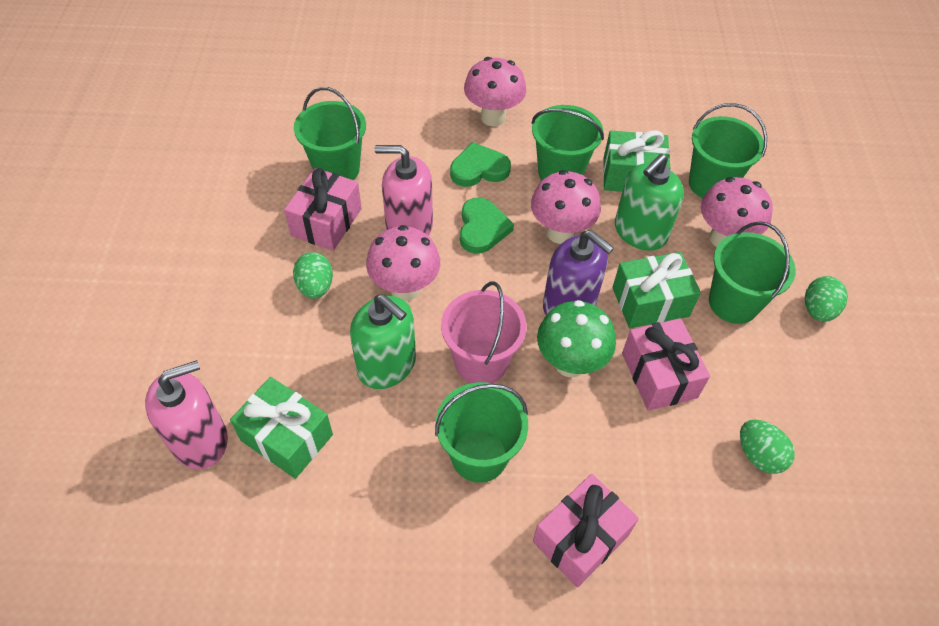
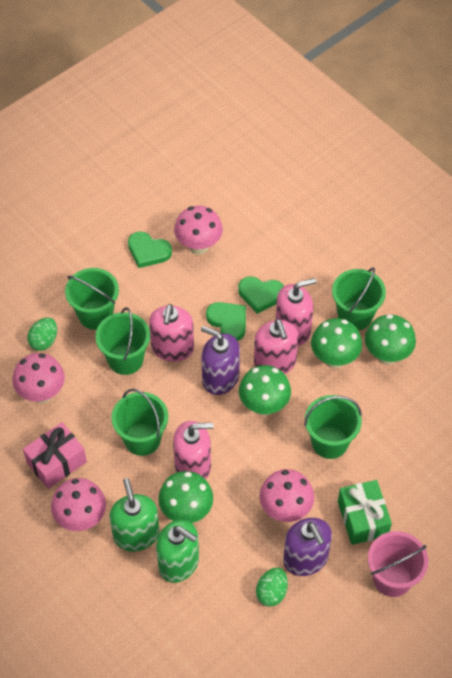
green egg: 3 -> 2
green gift: 3 -> 1
green heart: 2 -> 3
green mushroom: 1 -> 4
pink gift: 3 -> 1
pink soap dispenser: 2 -> 4
purple soap dispenser: 1 -> 2

